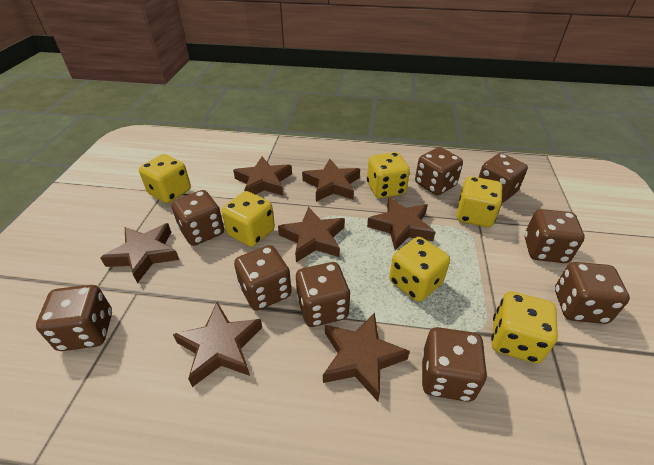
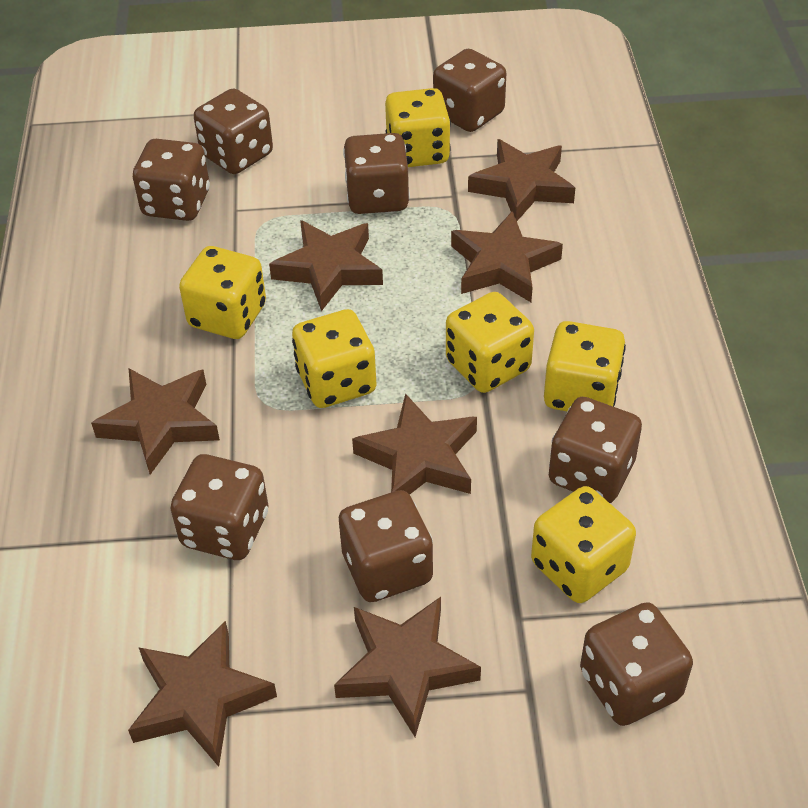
brown dice: 9 -> 8

